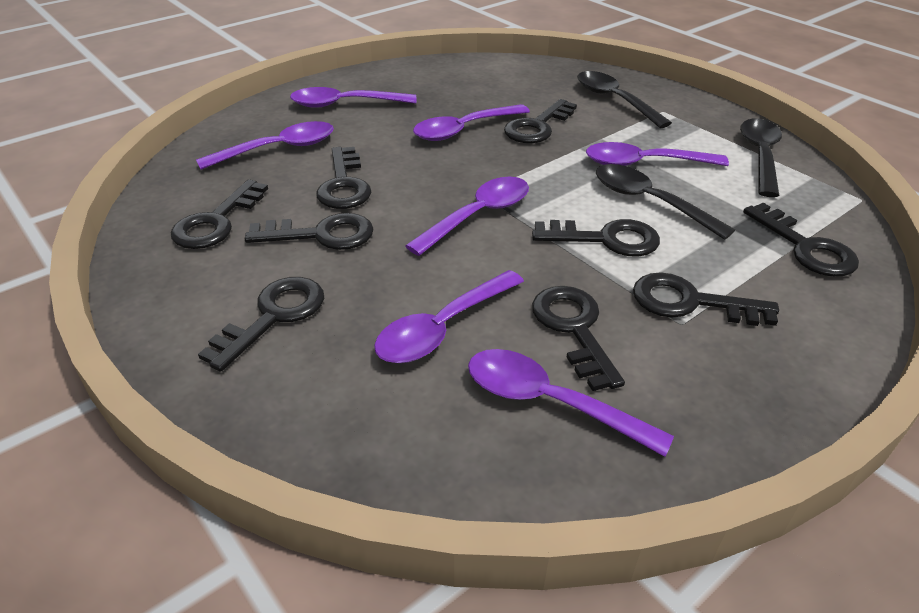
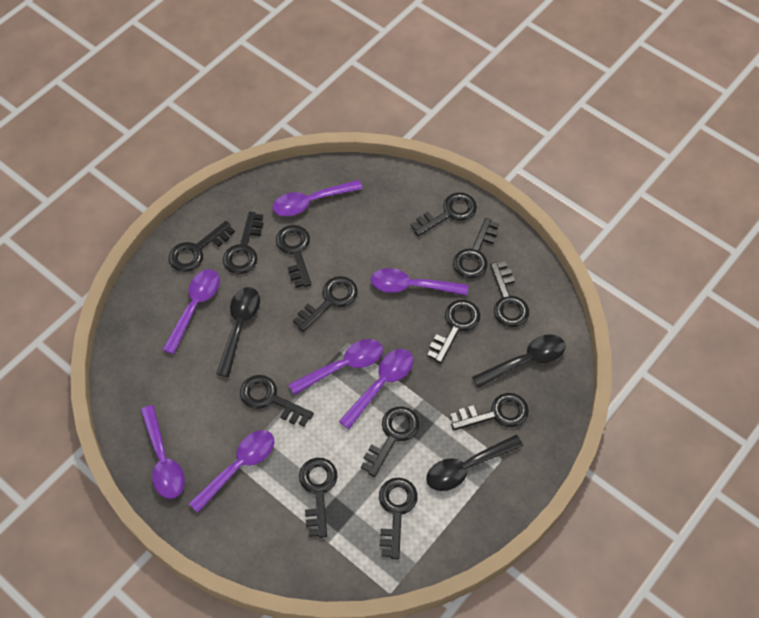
black key: 9 -> 13

